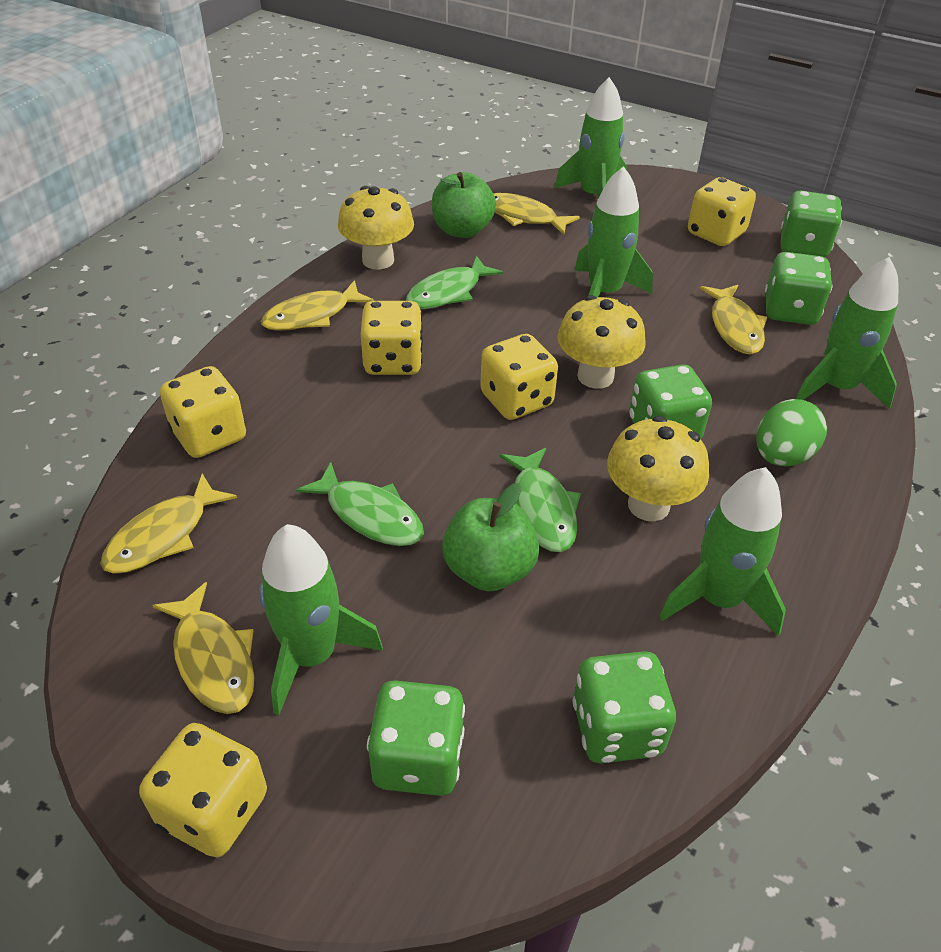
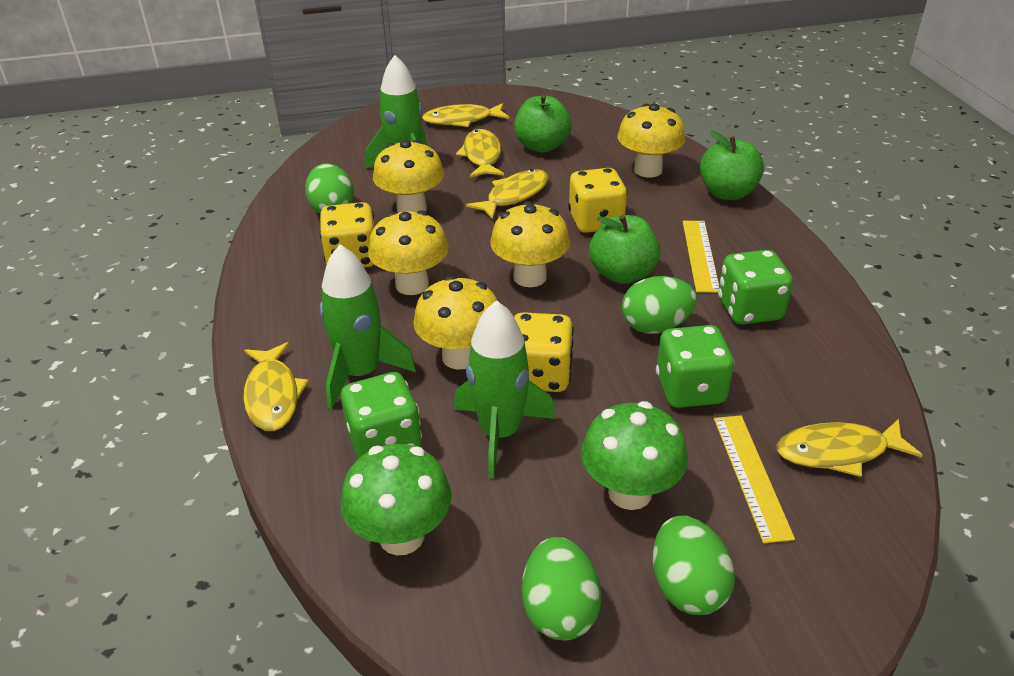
green apple: 2 -> 3
green dice: 5 -> 3
green egg: 1 -> 4
green fish: 3 -> 0
green mushroom: 0 -> 2
green rocket: 5 -> 3
yellow dice: 5 -> 3
yellow mushroom: 3 -> 5
yellow ruler: 0 -> 2

